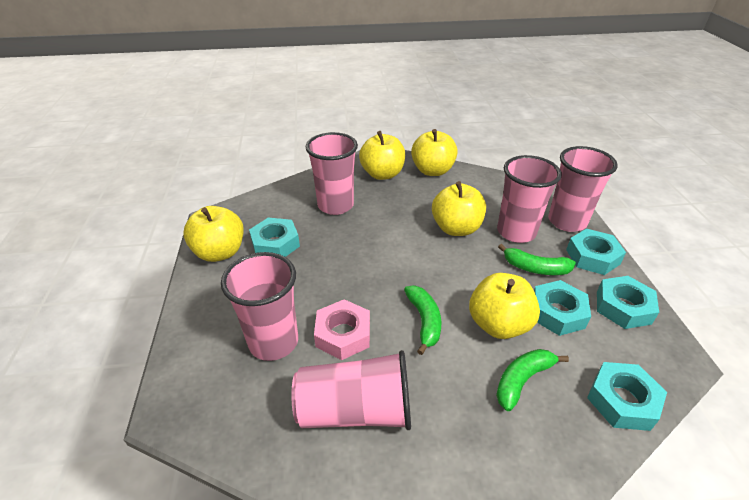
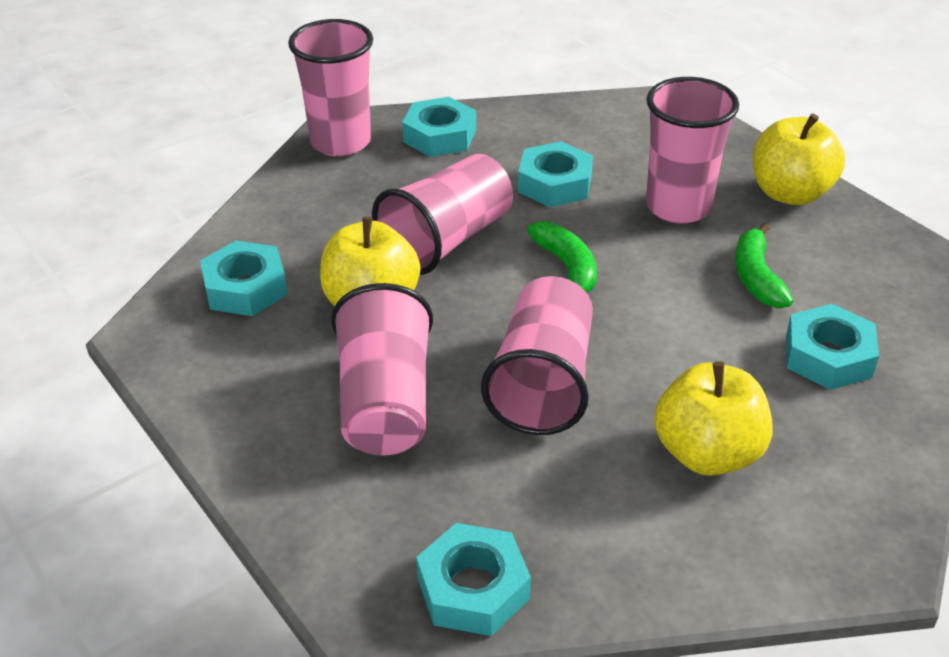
green banana: 3 -> 2
pink nut: 1 -> 0
yellow apple: 5 -> 3

